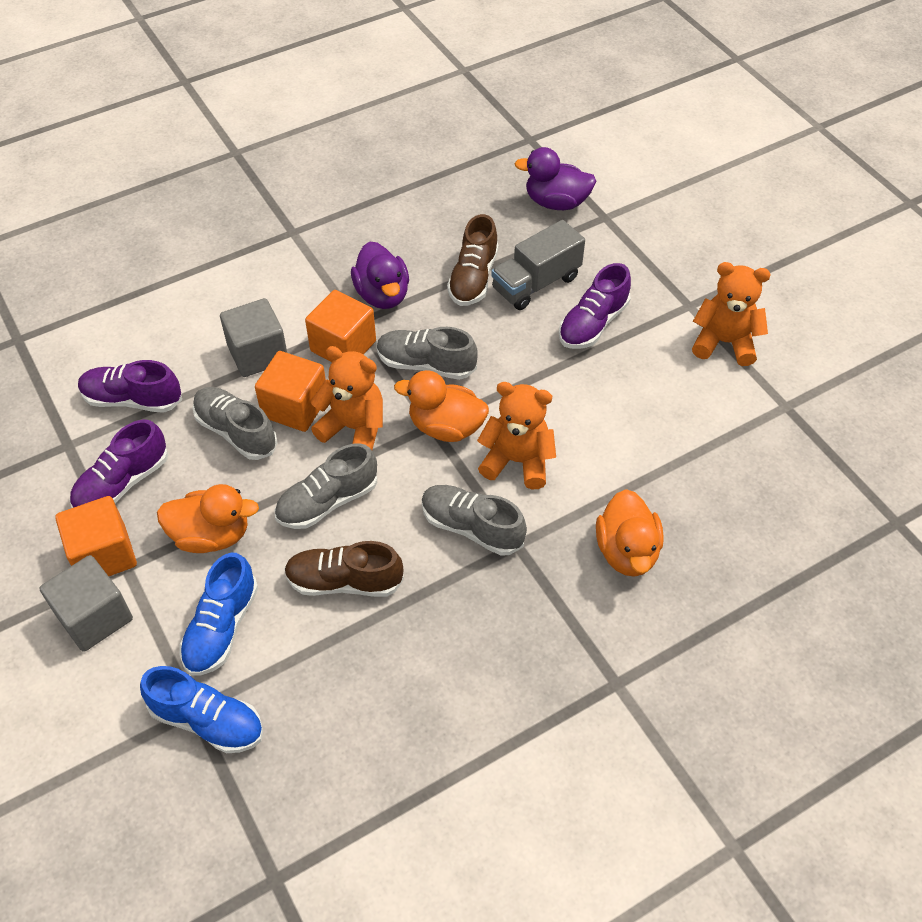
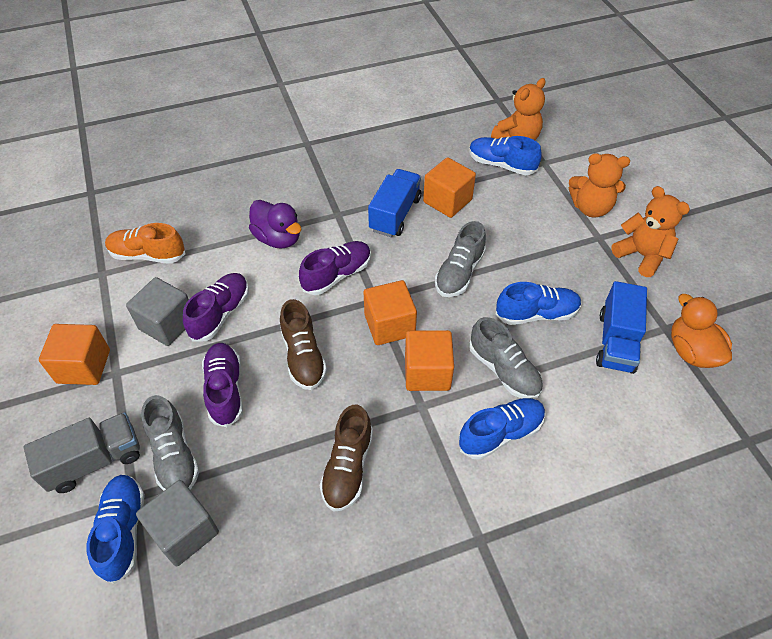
blue shoe: 2 -> 4
blue truck: 0 -> 2
grey shoe: 4 -> 3
orange cube: 3 -> 4
orange duck: 3 -> 1
orange shoe: 0 -> 1
purple duck: 2 -> 1

